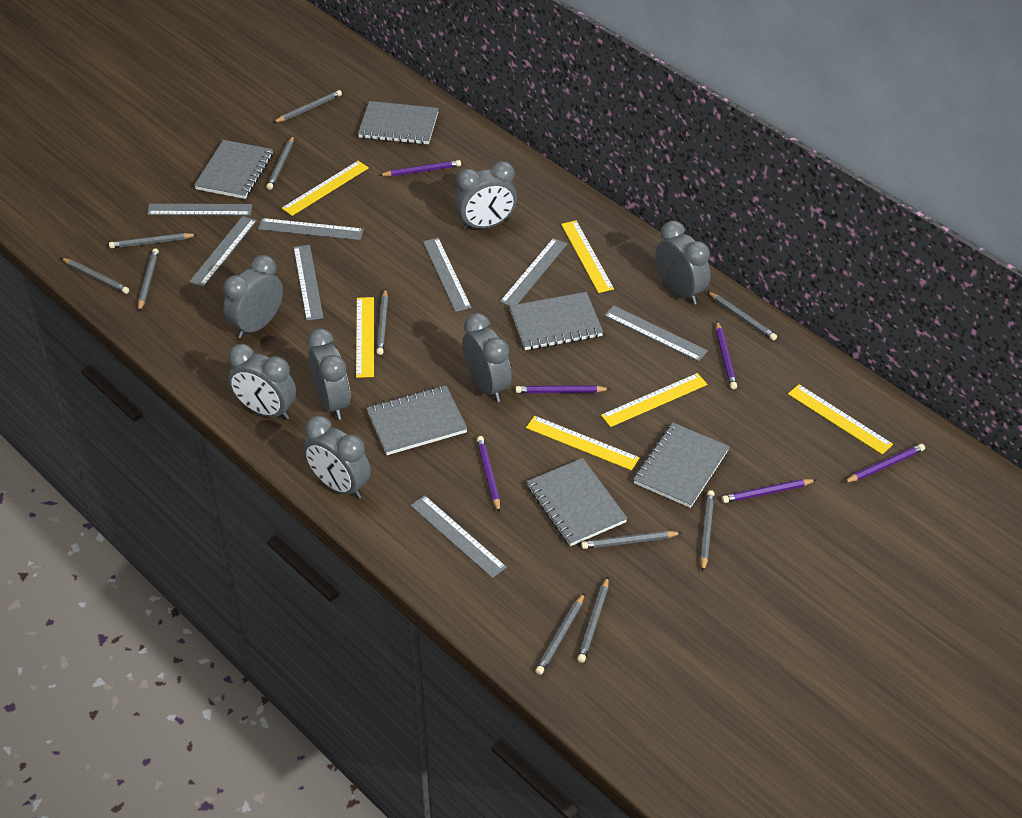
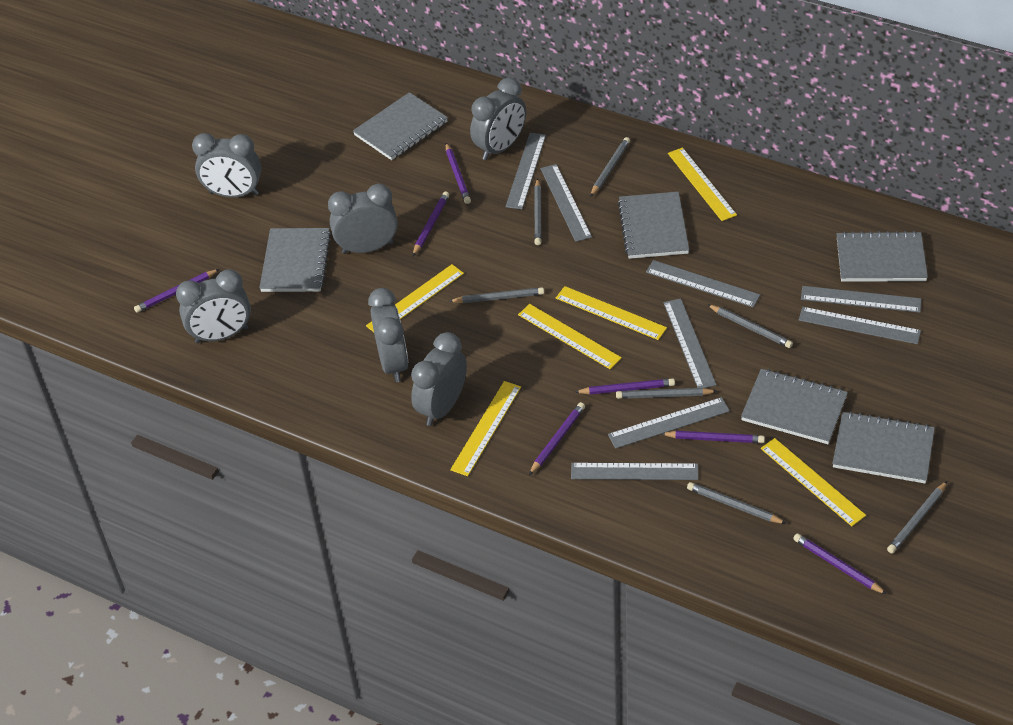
grey clock: 7 -> 6
grey pencil: 11 -> 7
purple pencil: 6 -> 7

